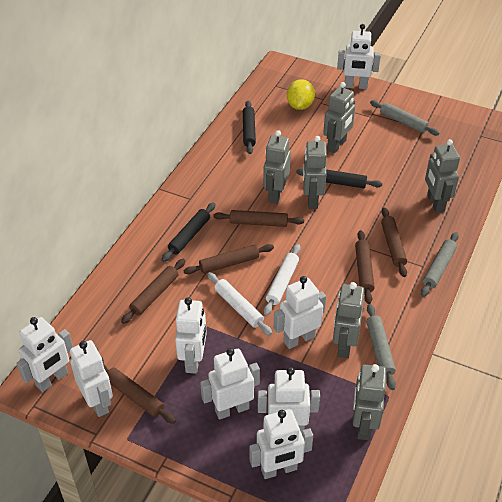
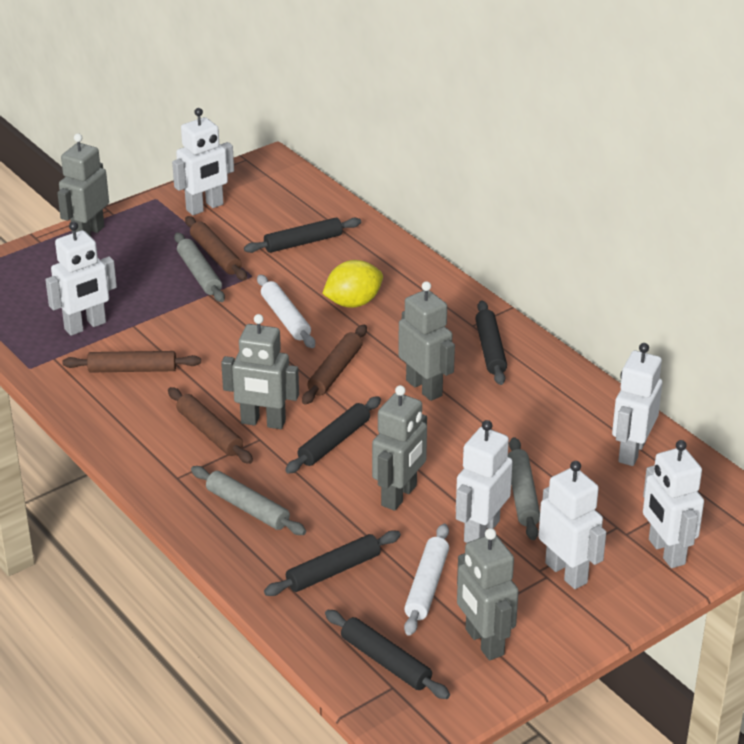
black rolling pin: 3 -> 5
brown rolling pin: 6 -> 4
grey robot: 6 -> 5
white robot: 8 -> 6

